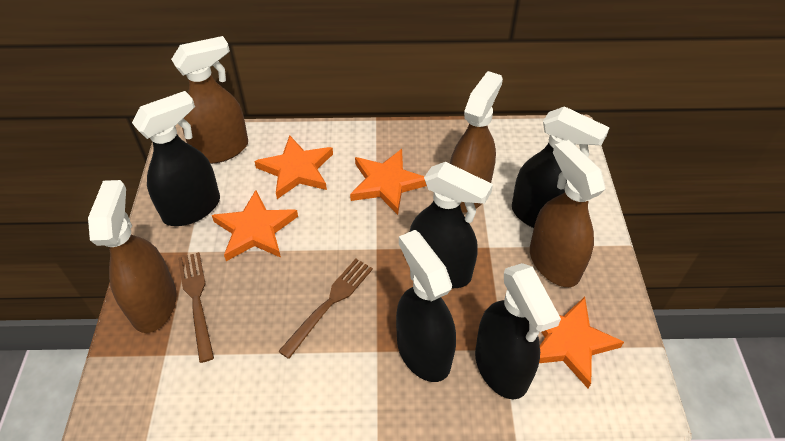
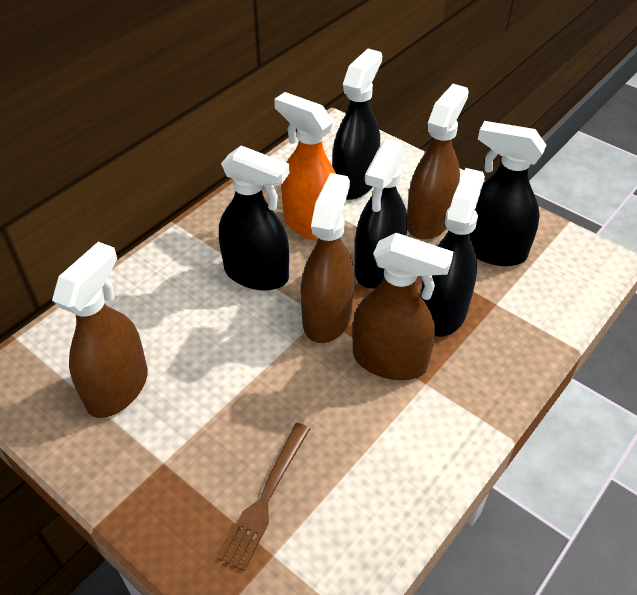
brown fork: 2 -> 1
orange spray bottle: 0 -> 1
orange star: 4 -> 0

